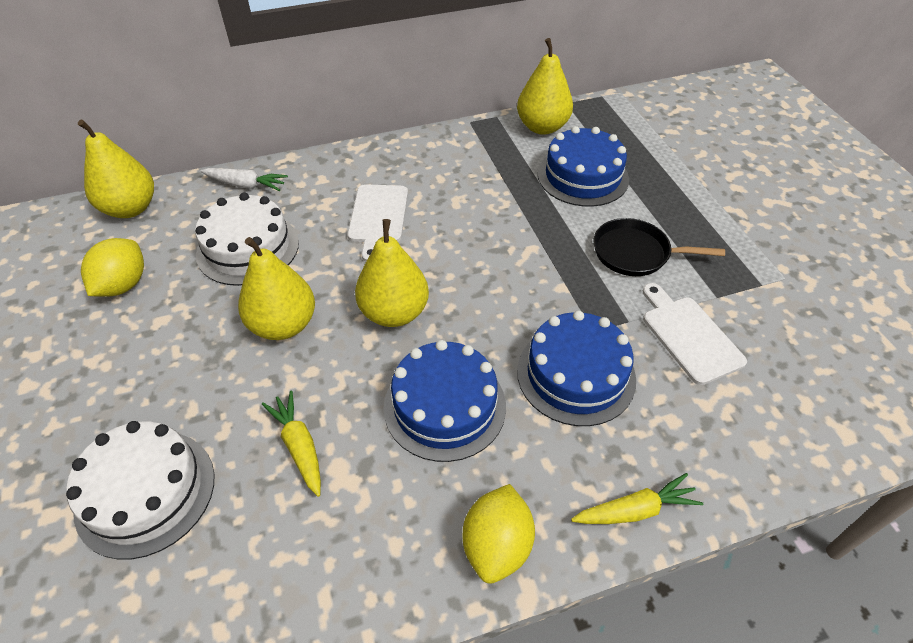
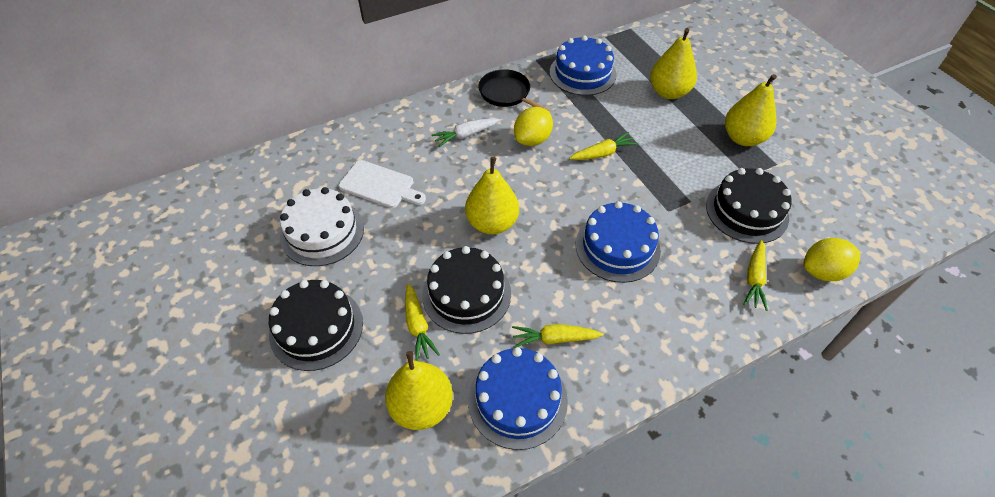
black cake: 0 -> 3
white cake: 2 -> 1
white cutting board: 2 -> 1
yellow carrot: 2 -> 4

